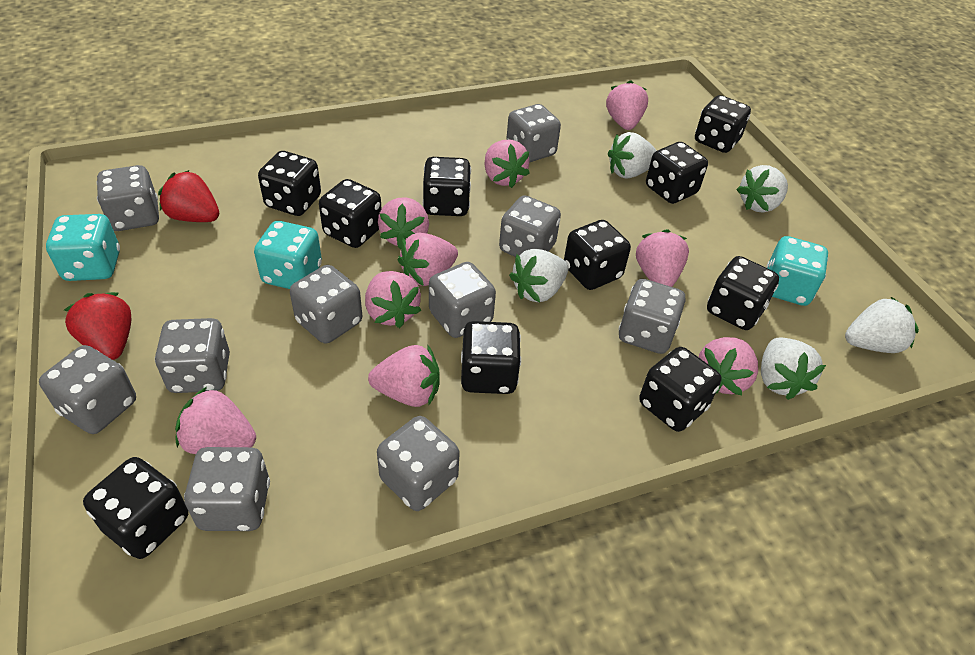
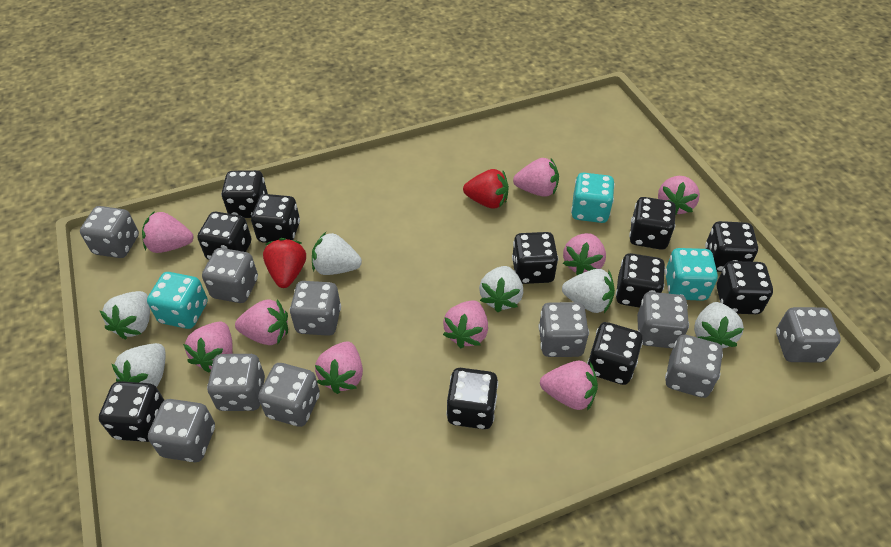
black dice: 10 -> 11
white strawberry: 5 -> 6

